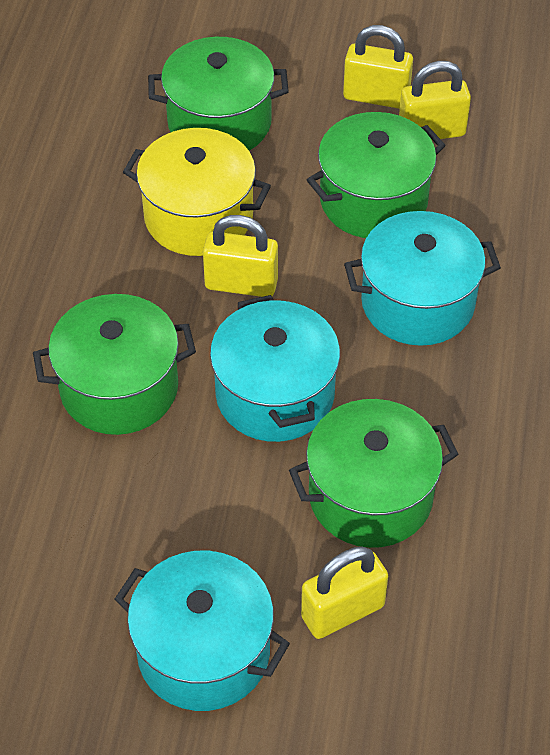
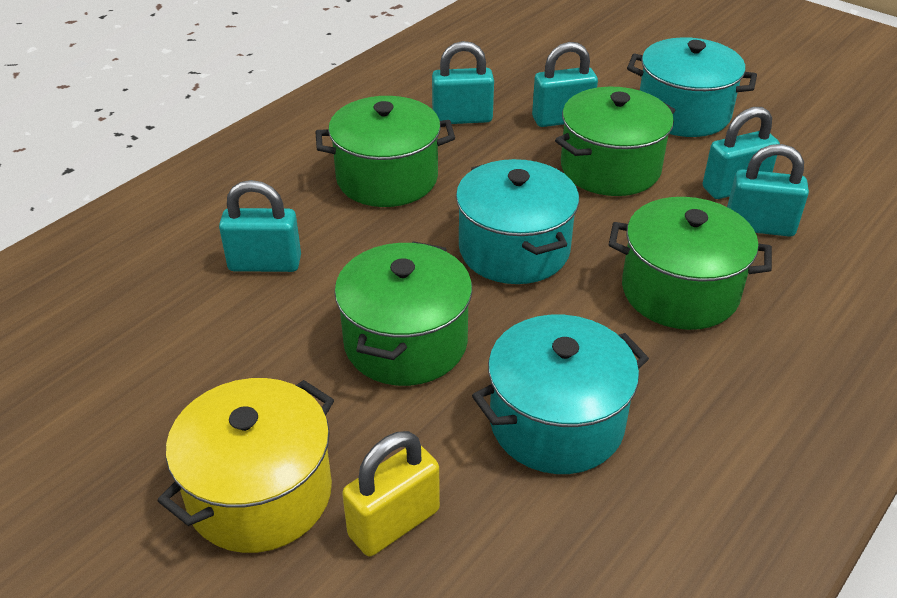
turquoise padlock: 0 -> 5
yellow padlock: 4 -> 1

